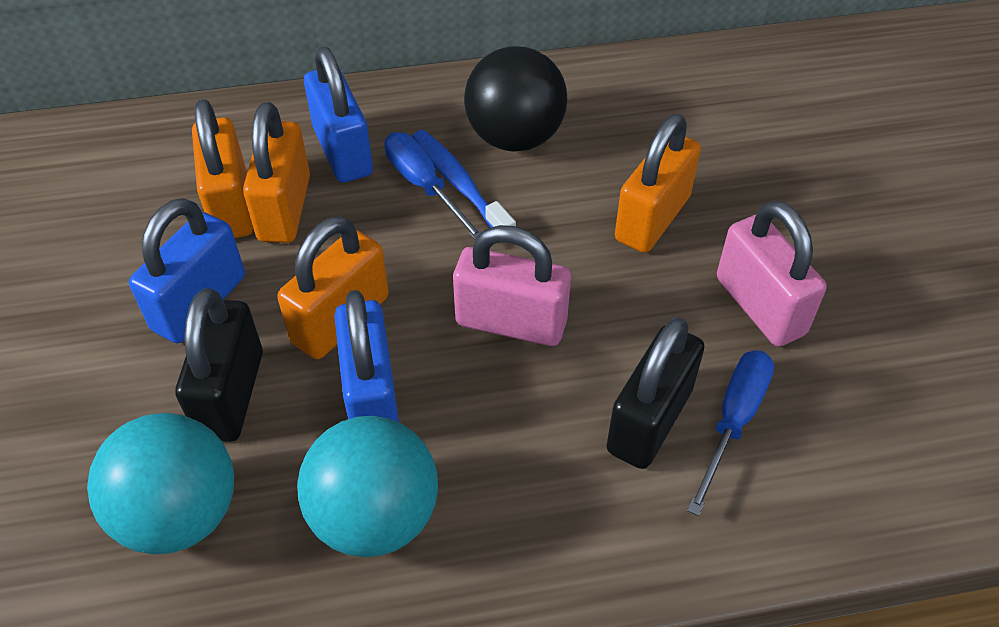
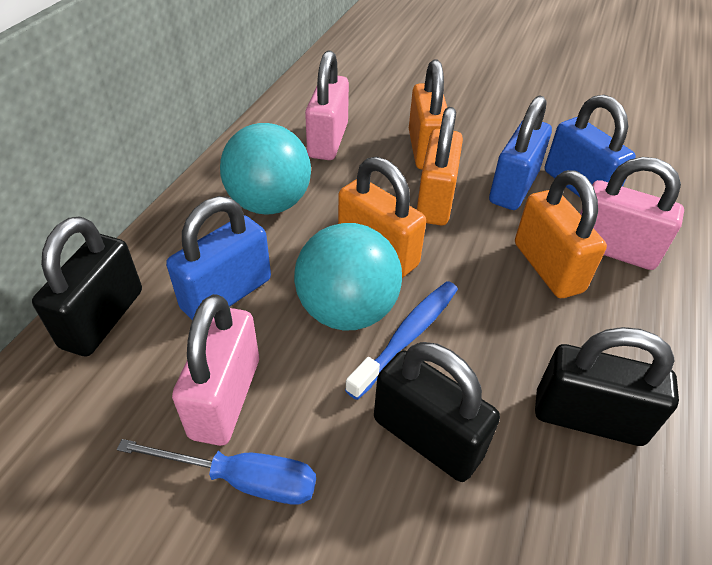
black ball: 1 -> 0
black padlock: 2 -> 3
blue screwdriver: 2 -> 1
pink padlock: 2 -> 3

